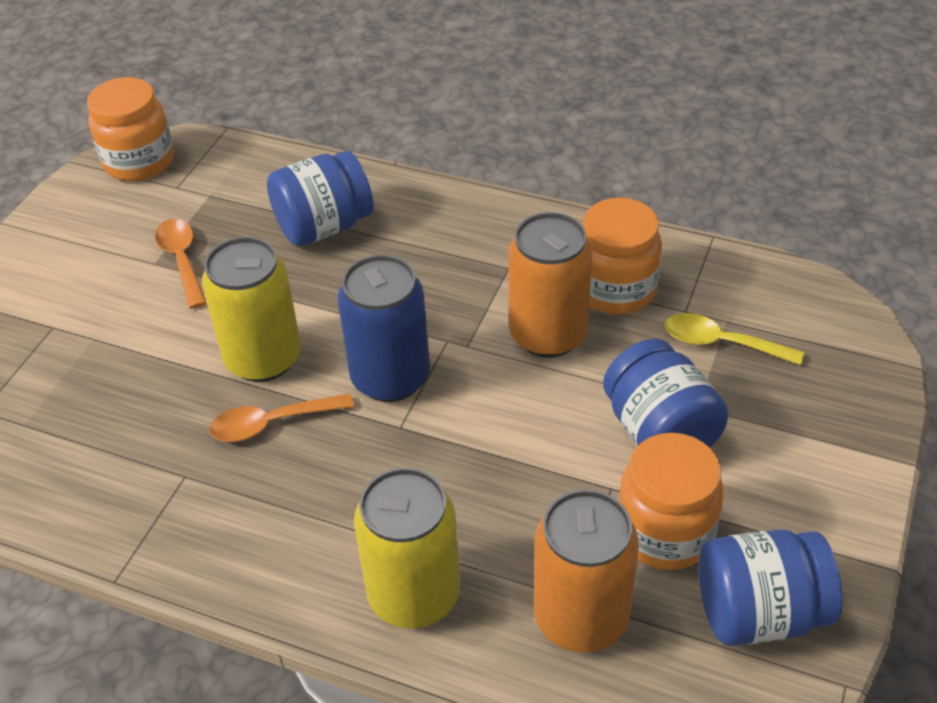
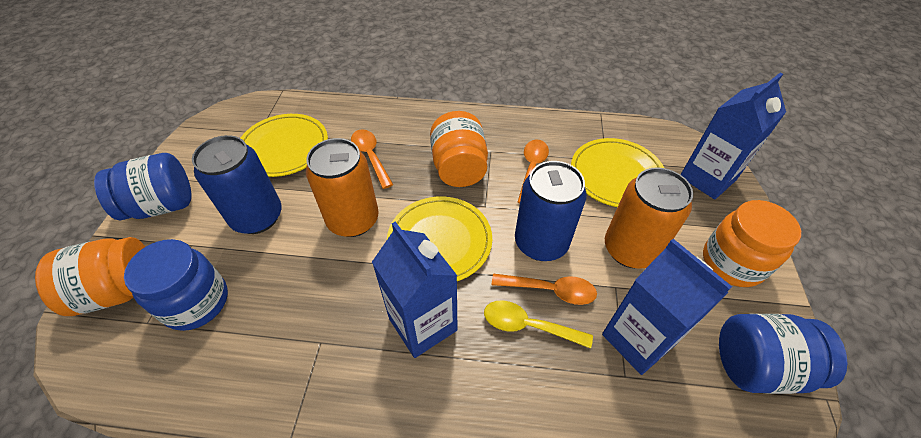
blue can: 1 -> 2
blue carton: 0 -> 3
orange spoon: 2 -> 3
yellow can: 2 -> 0
yellow plate: 0 -> 3

